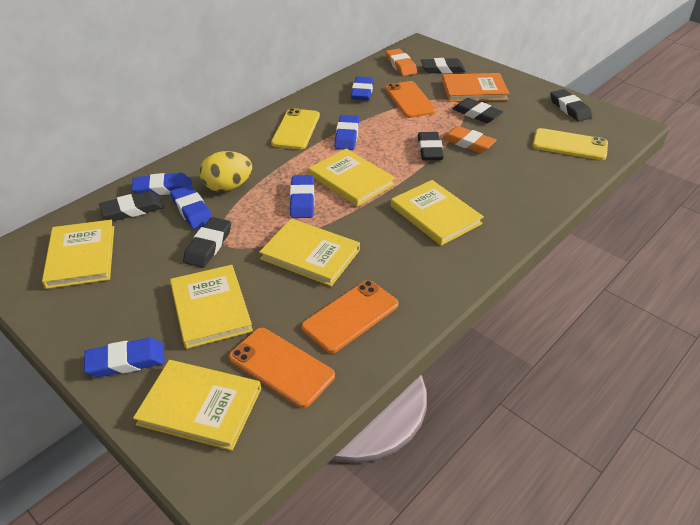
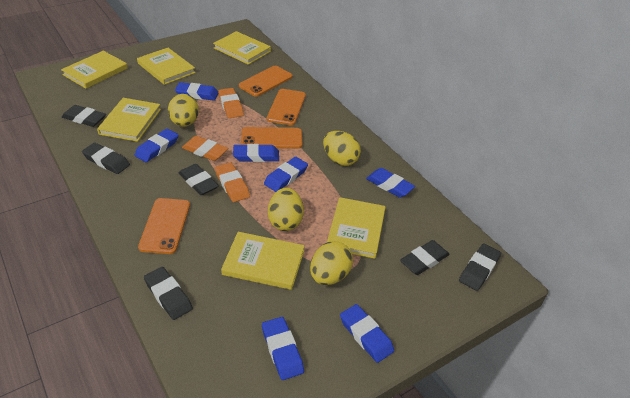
blue eraser: 6 -> 7
orange book: 1 -> 0
orange eraser: 2 -> 3
orange phone: 3 -> 4
yellow egg: 1 -> 4
yellow phone: 2 -> 0

